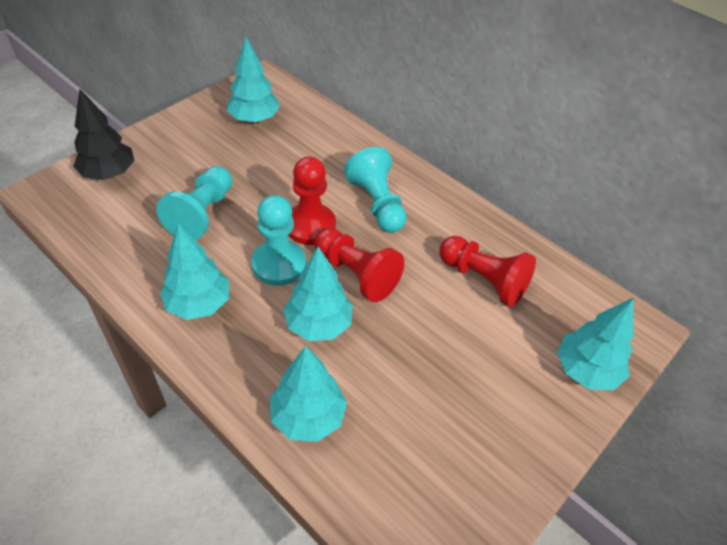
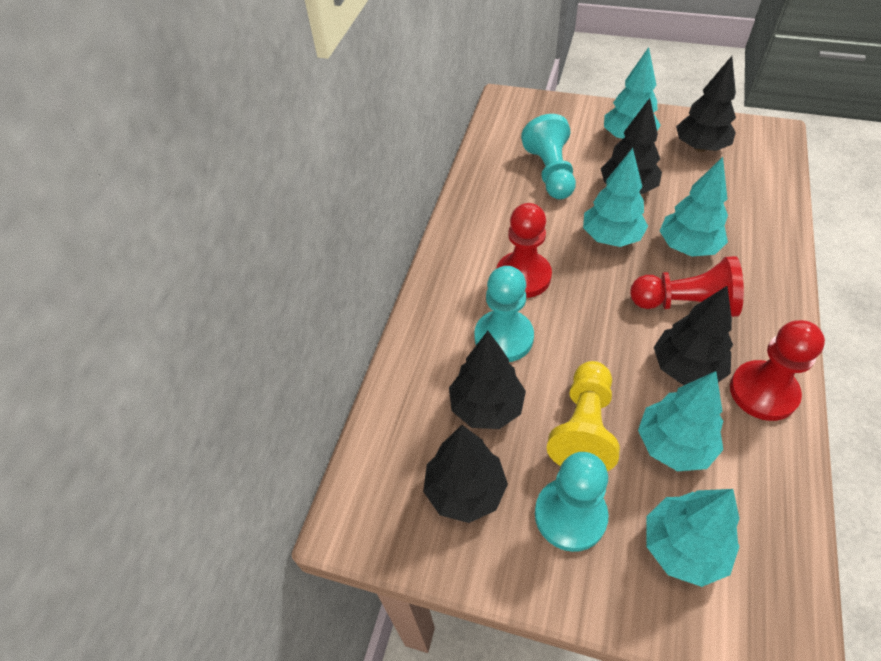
black tree: 1 -> 5
yellow pawn: 0 -> 1

